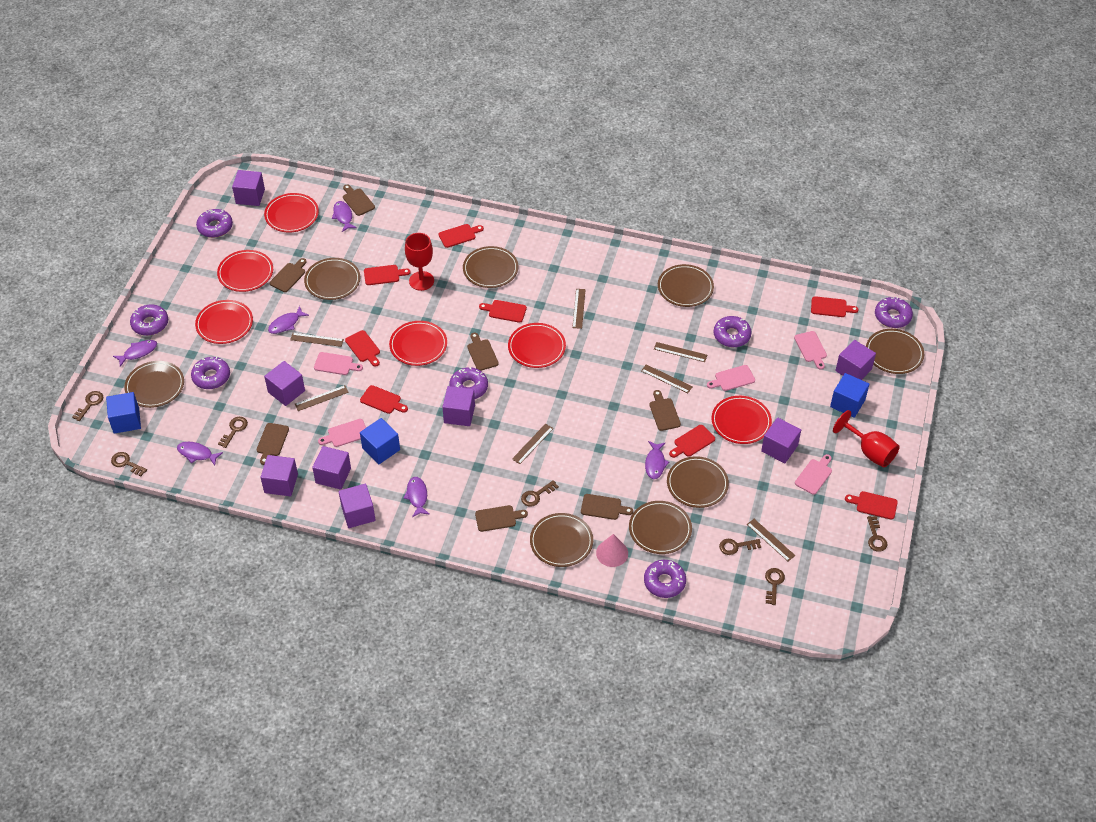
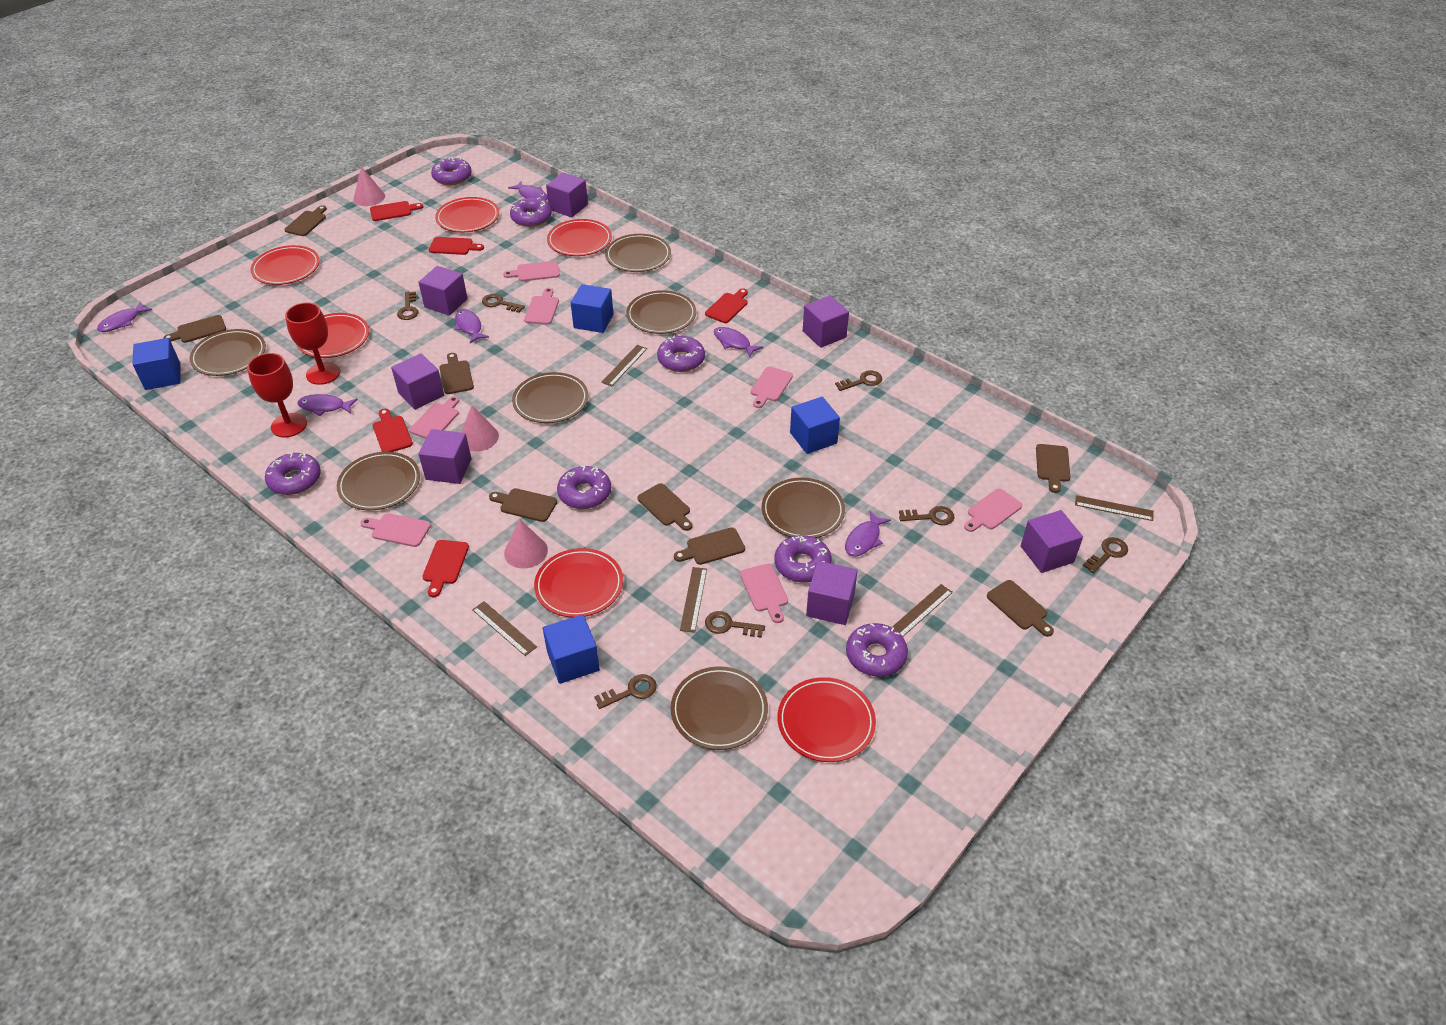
blue cube: 3 -> 4
brown cutting board: 7 -> 8
brown plate: 8 -> 7
brown ruler: 7 -> 5
pink cone: 1 -> 3
pink cutting board: 5 -> 7
purple cube: 8 -> 7
red cutting board: 8 -> 5

